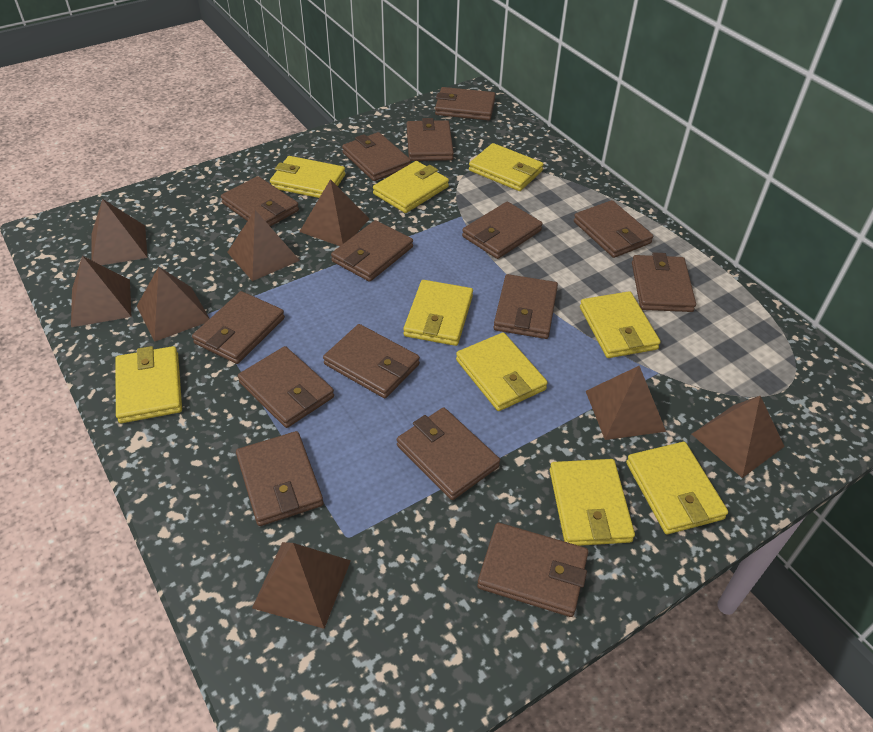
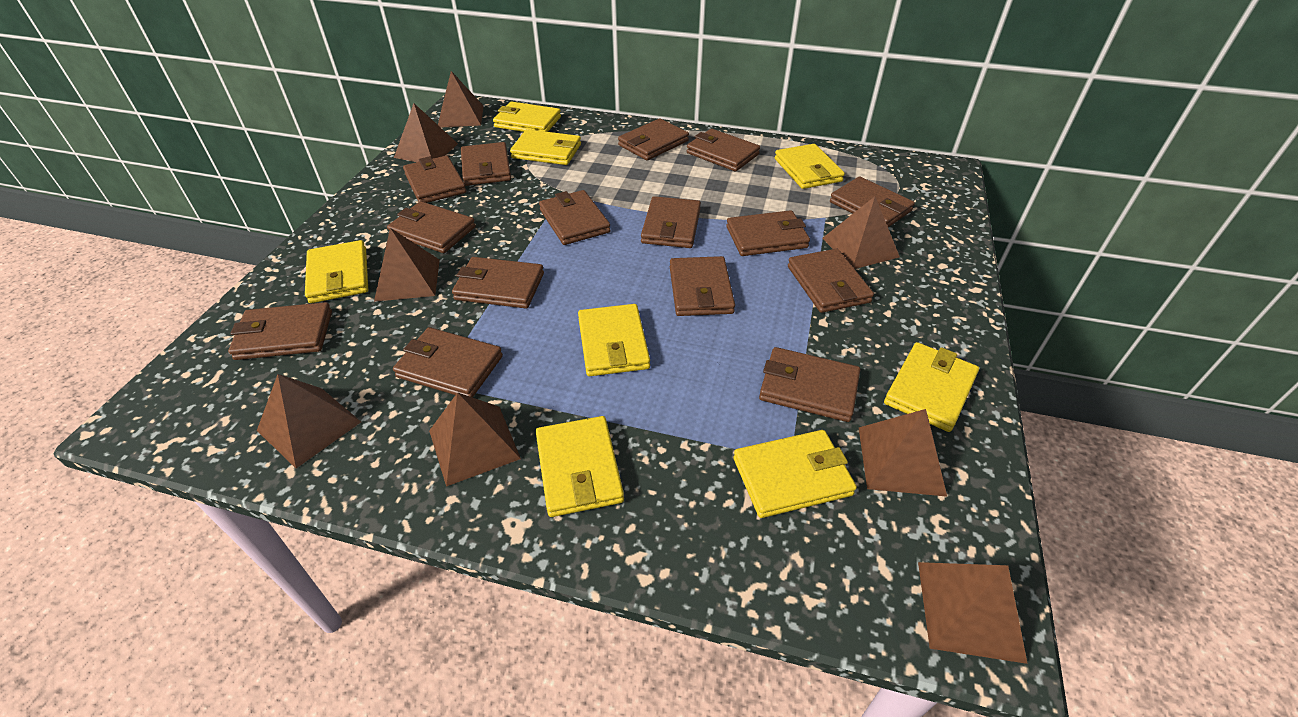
yellow wallet: 9 -> 8

